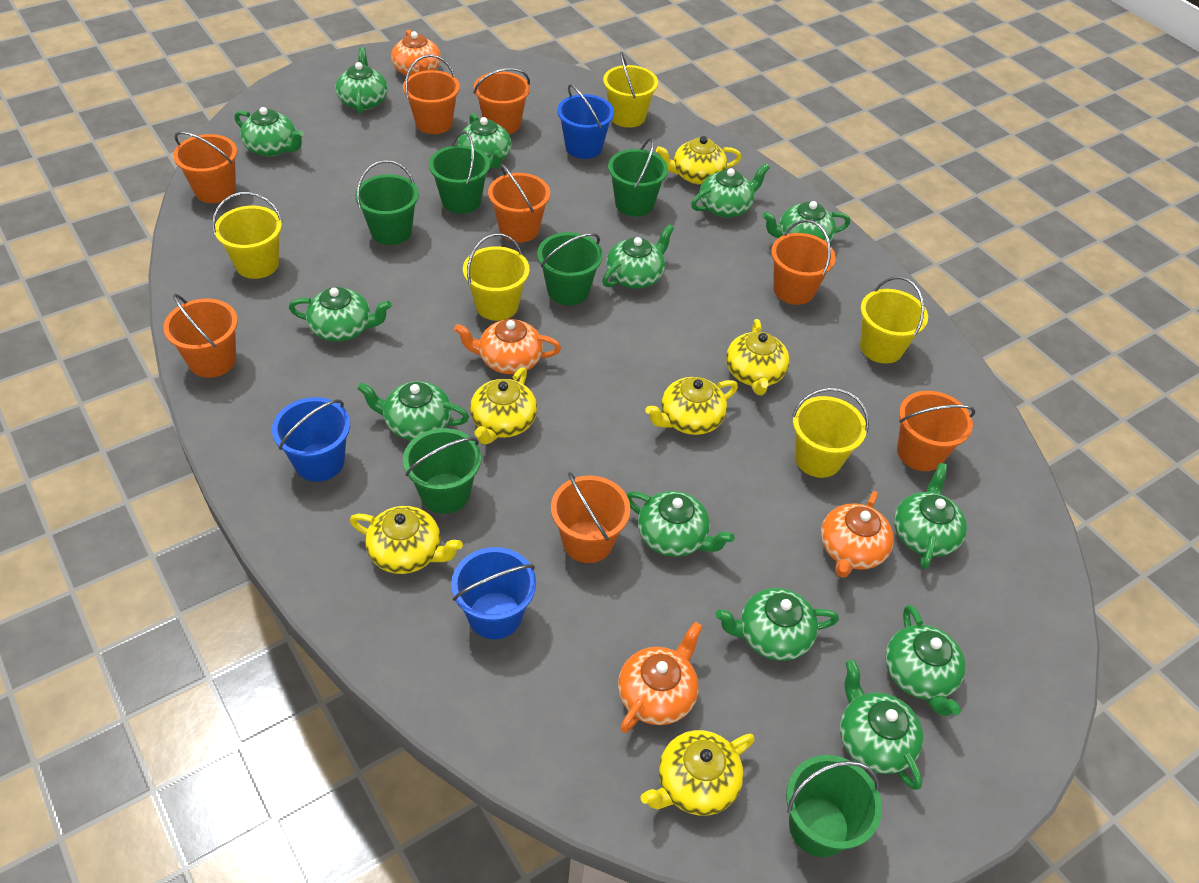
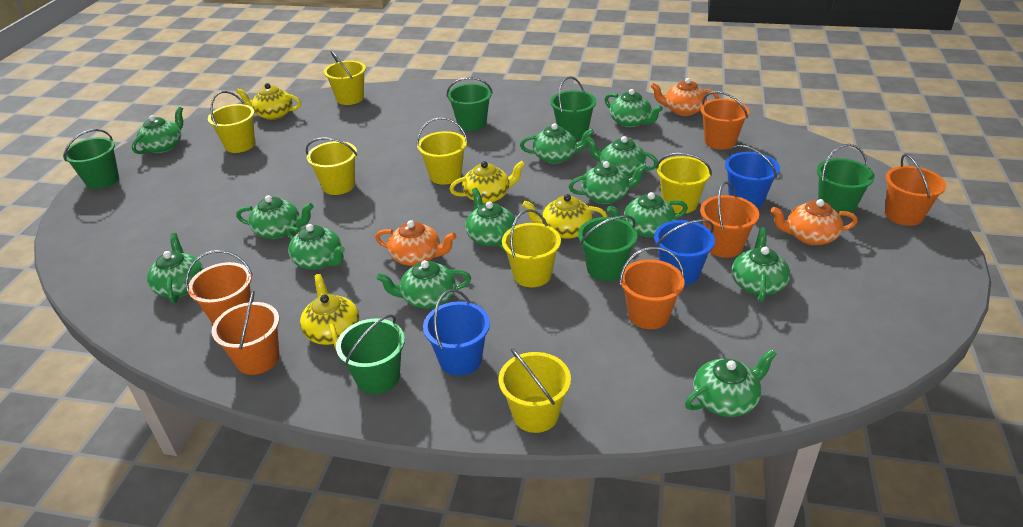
orange bucket: 8 -> 6
orange teapot: 4 -> 3
yellow bucket: 5 -> 7
yellow teapot: 6 -> 4

